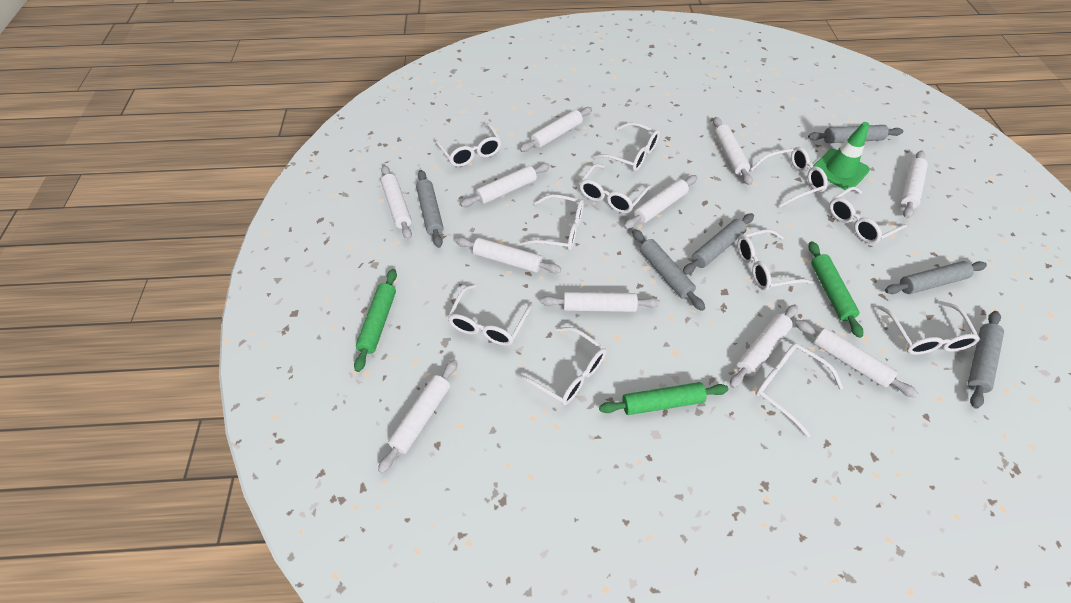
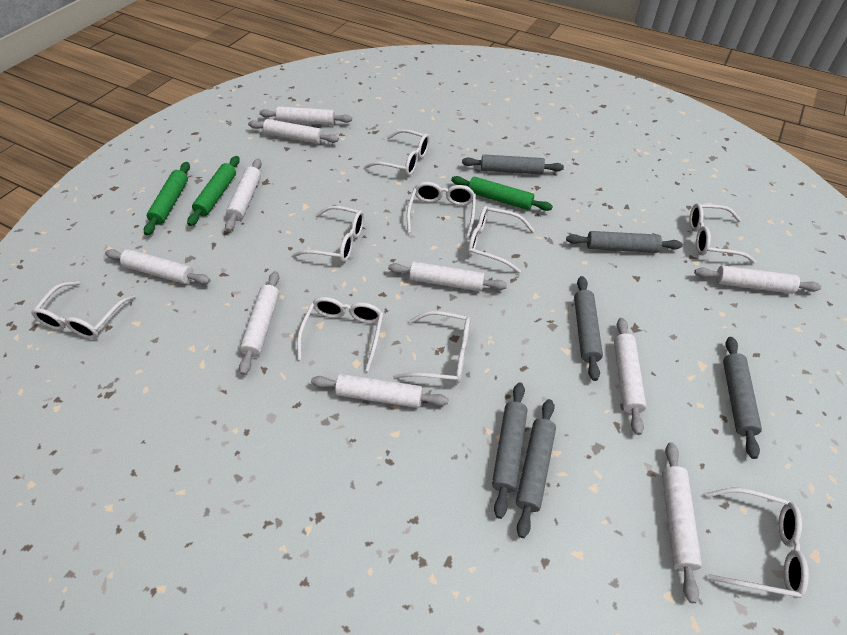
green traffic cone: 1 -> 0
white glasses: 11 -> 9
white rolling pin: 11 -> 10

